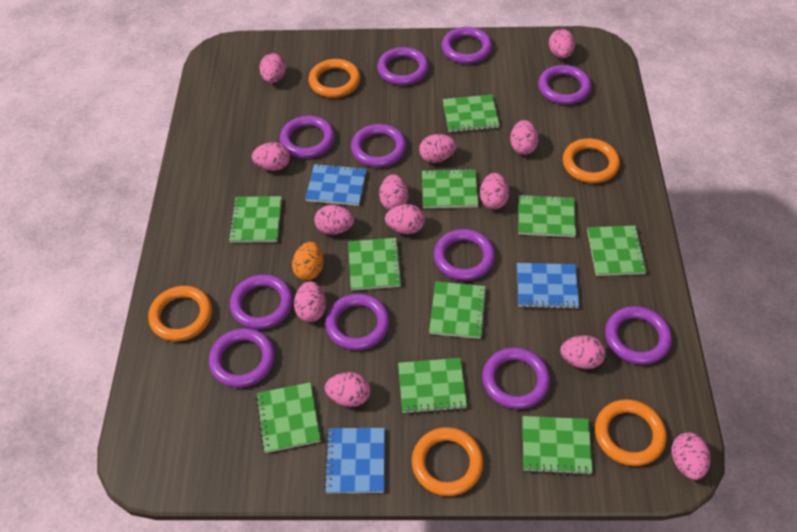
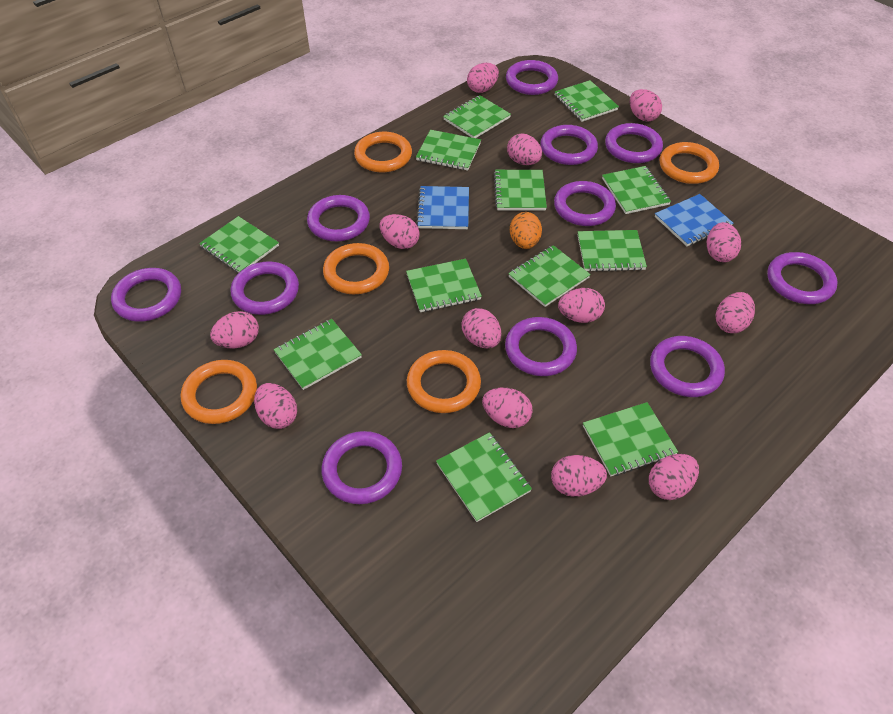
blue notebook: 3 -> 2
green notebook: 10 -> 12

